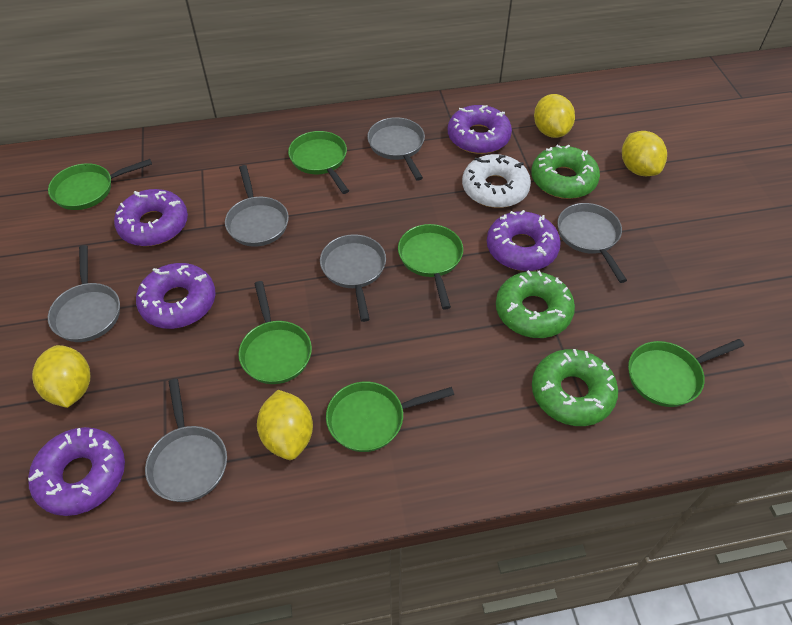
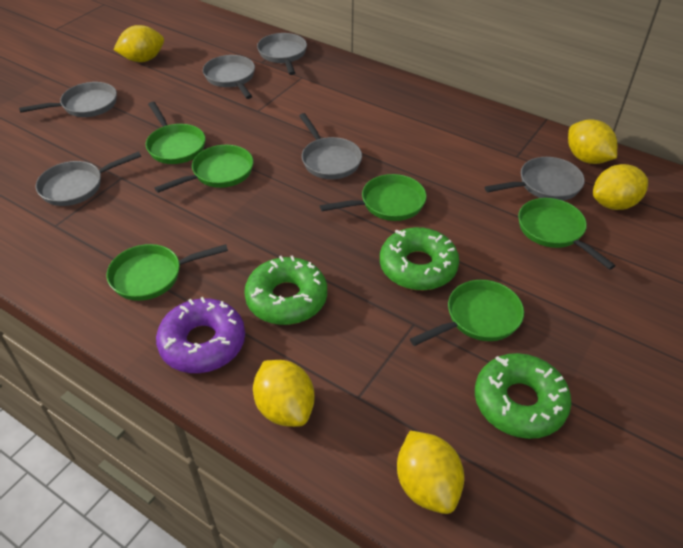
purple donut: 5 -> 1
white donut: 1 -> 0
yellow lemon: 4 -> 5

